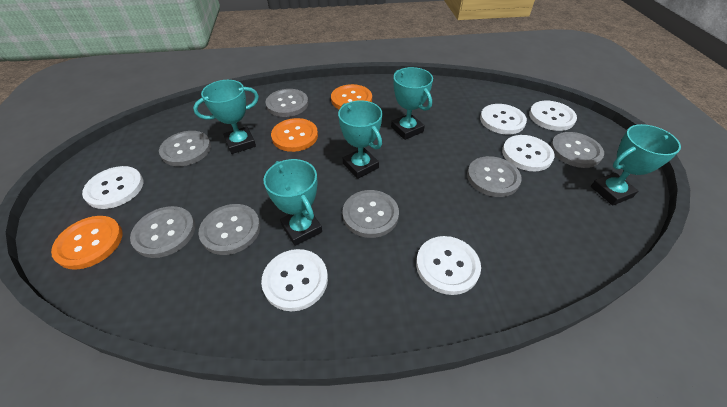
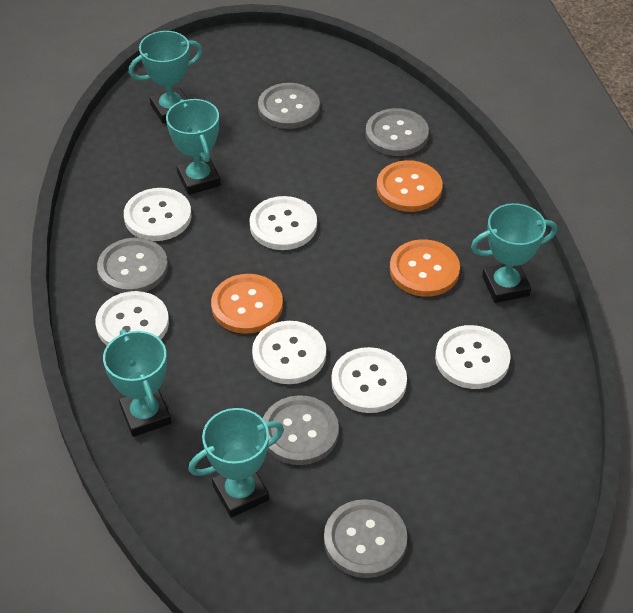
grey button: 7 -> 5

